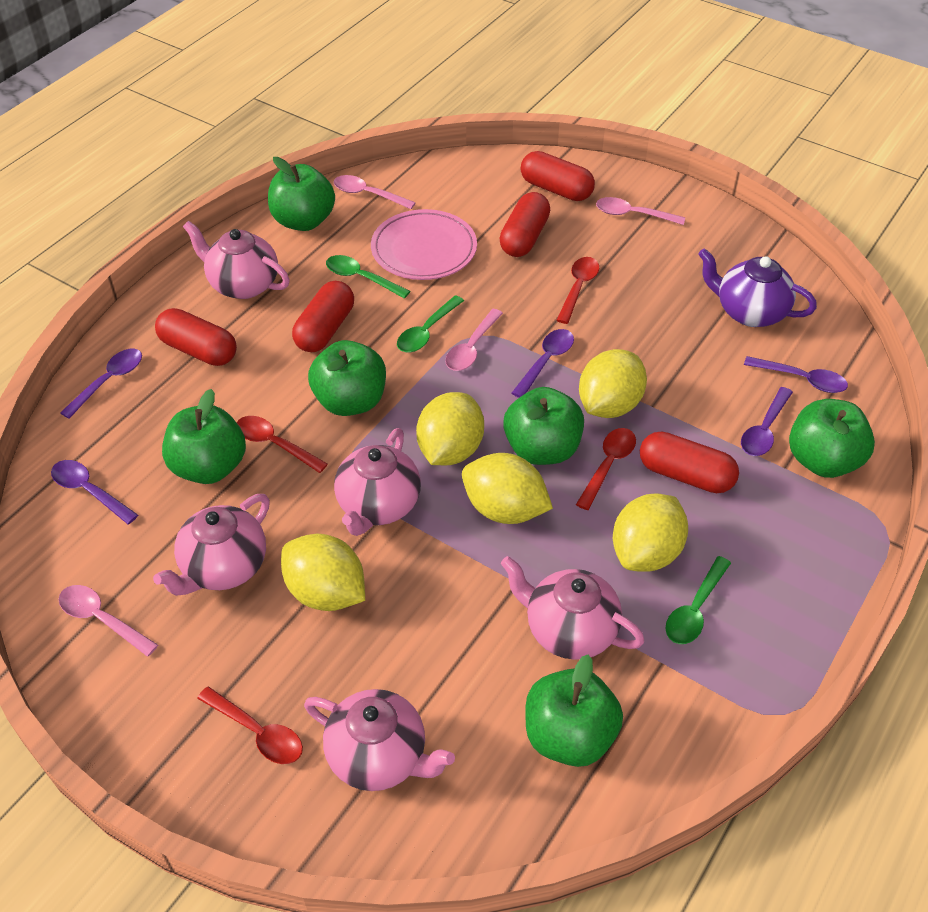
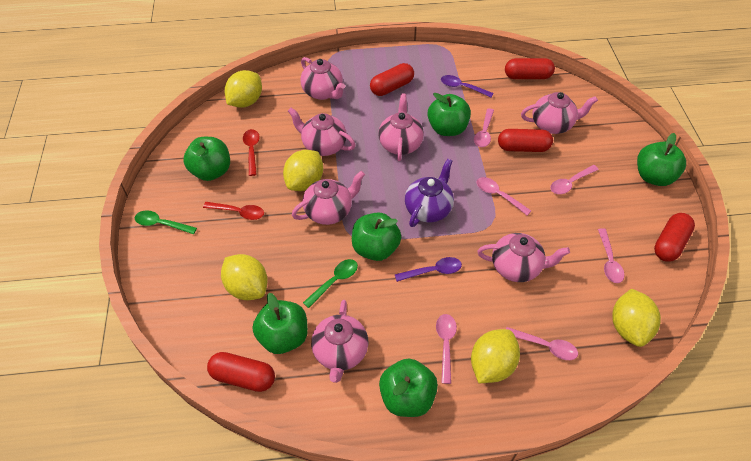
green spoon: 3 -> 2
pink plate: 1 -> 0
pink spoon: 4 -> 6
pink teapot: 5 -> 7
purple spoon: 5 -> 2
red spoon: 4 -> 2

